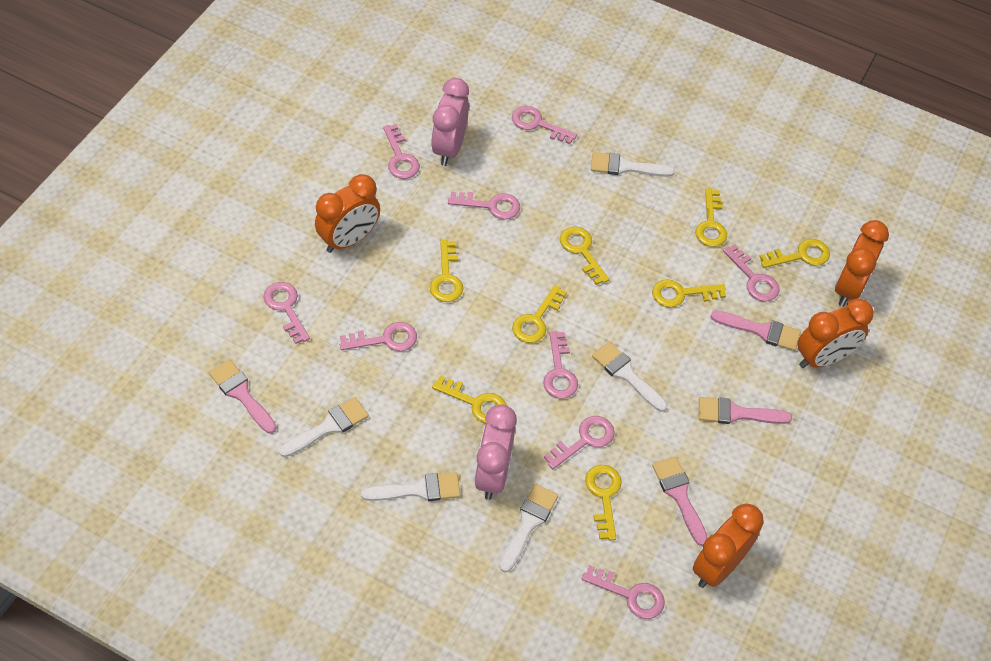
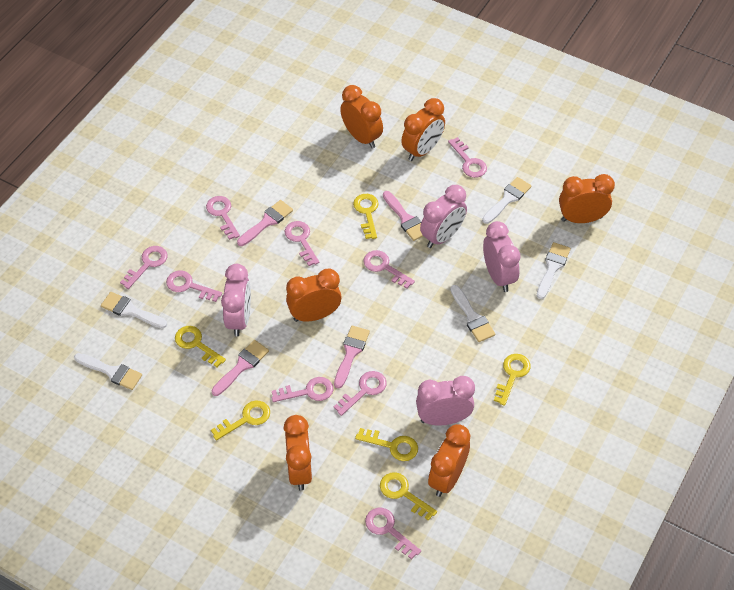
orange clock: 4 -> 6
pink clock: 2 -> 4
yellow key: 8 -> 6

